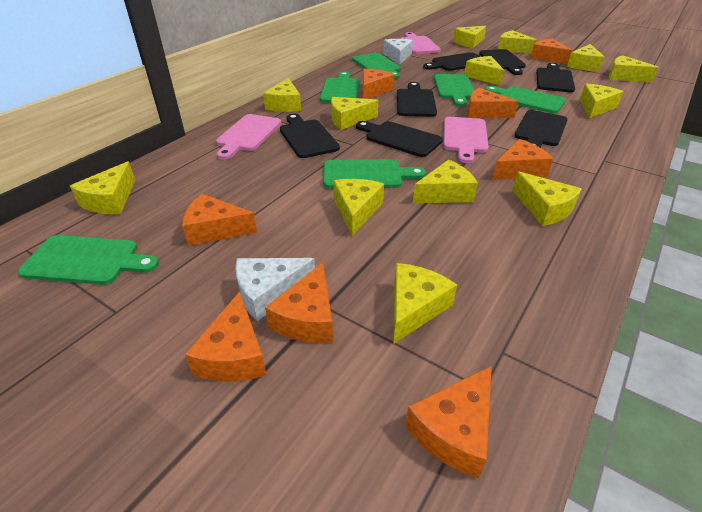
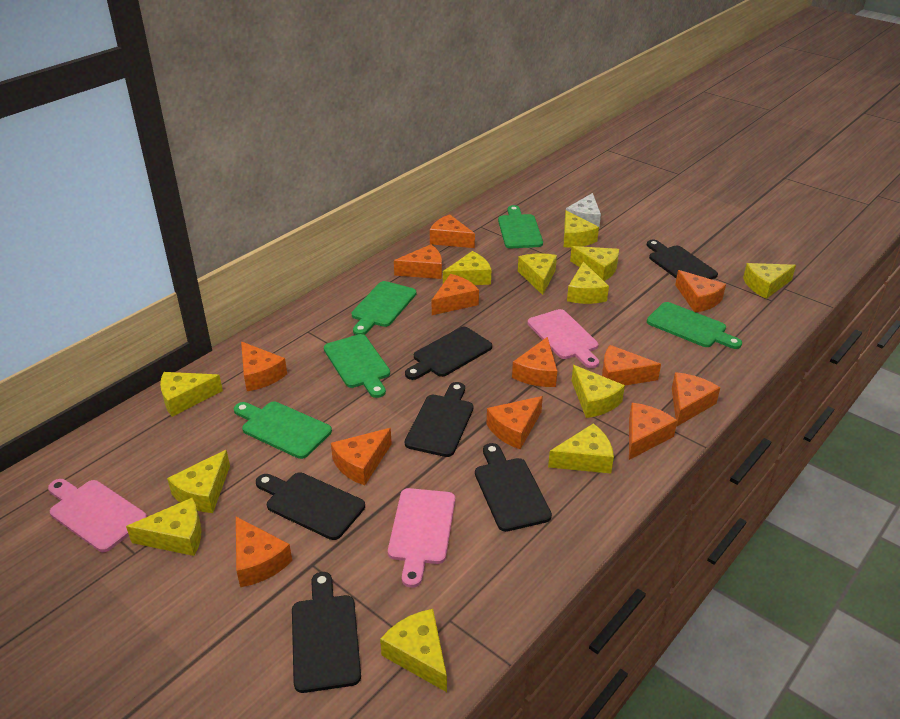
black cutting board: 7 -> 6
green cutting board: 6 -> 5
orange cheese: 8 -> 12
white cheese: 2 -> 1
yellow cheese: 13 -> 12

